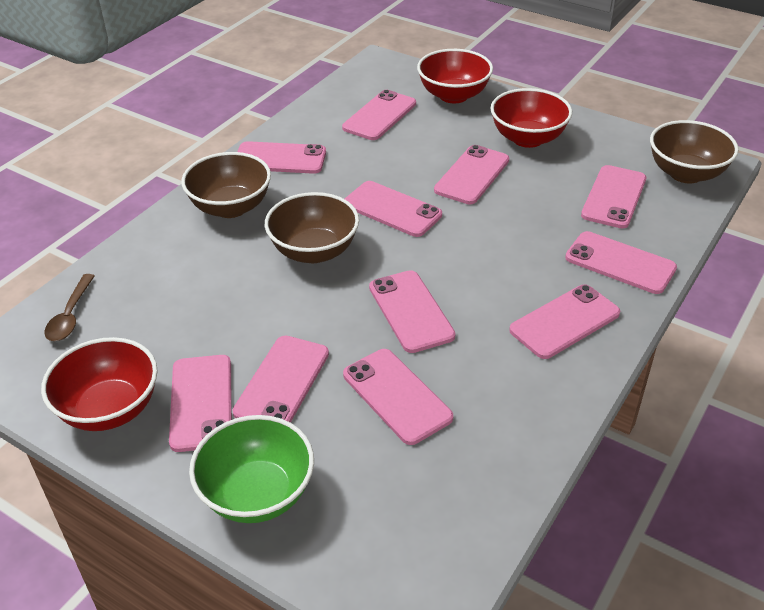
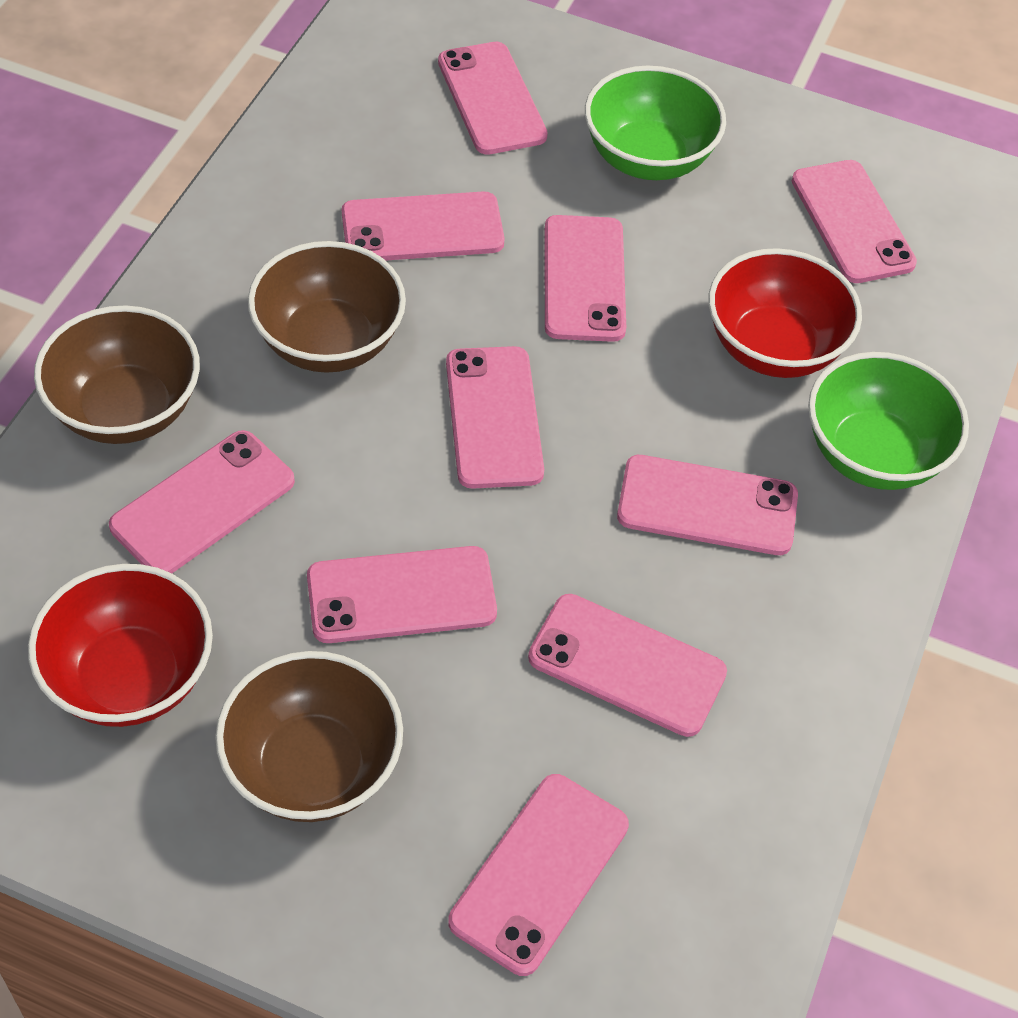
brown spoon: 1 -> 0
green bowl: 1 -> 2
pink phone: 11 -> 10
red bowl: 3 -> 2

